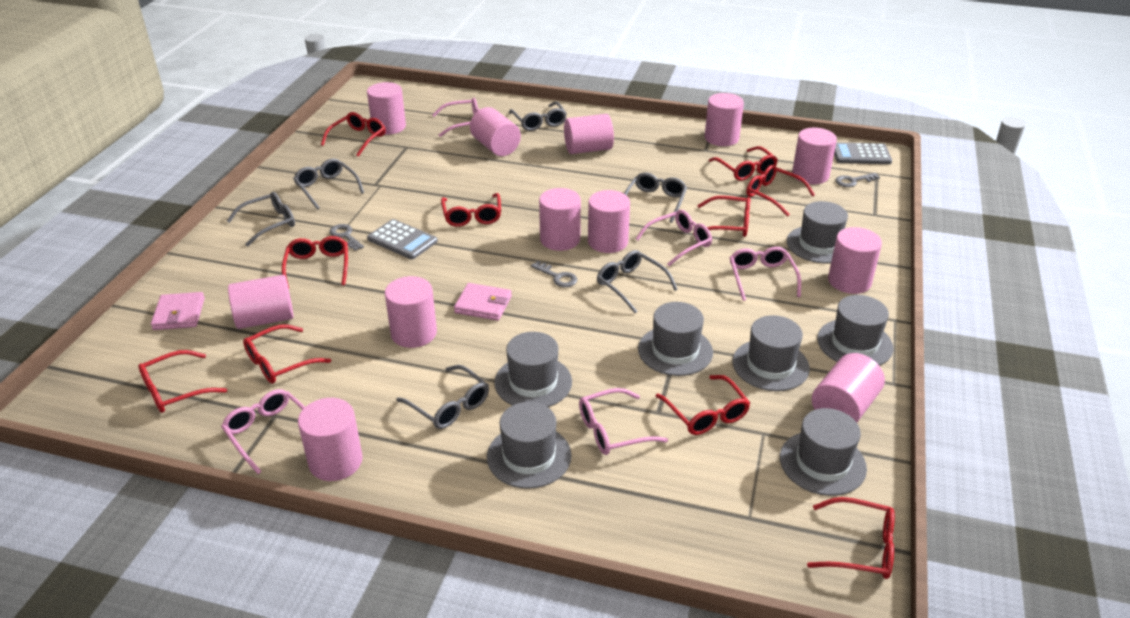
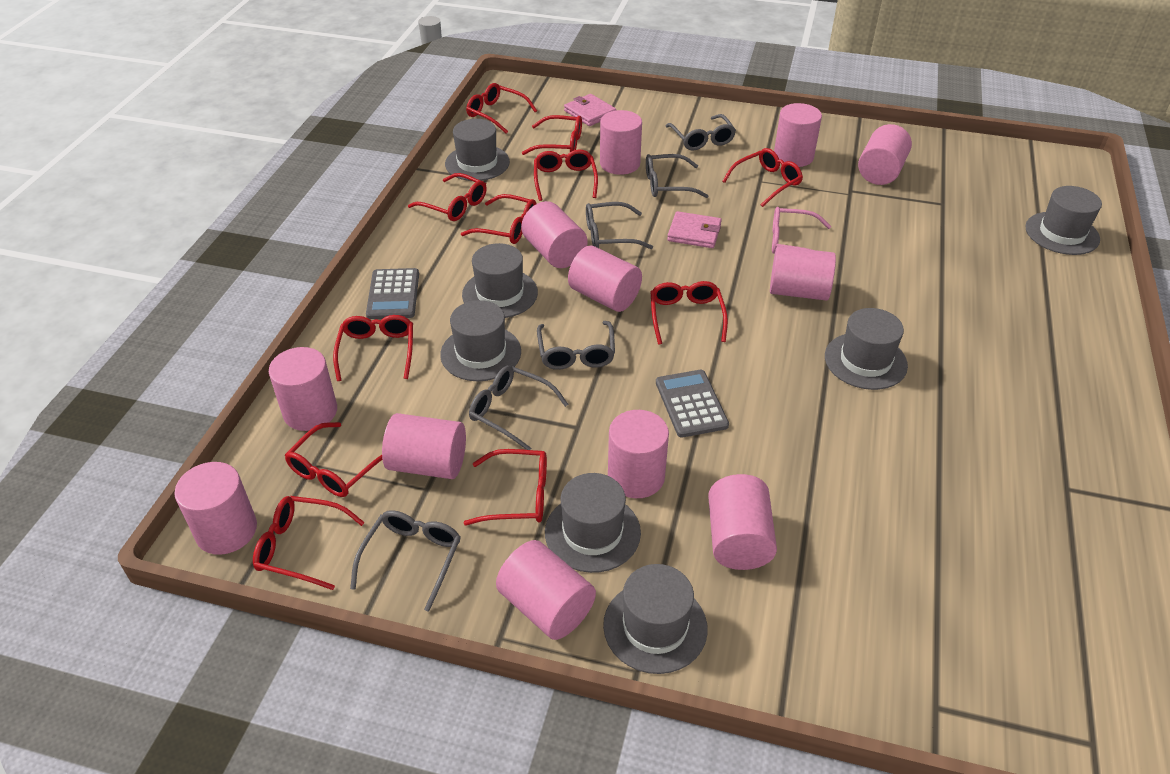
grey key: 3 -> 0
pink glasses: 5 -> 1
red glasses: 10 -> 11

